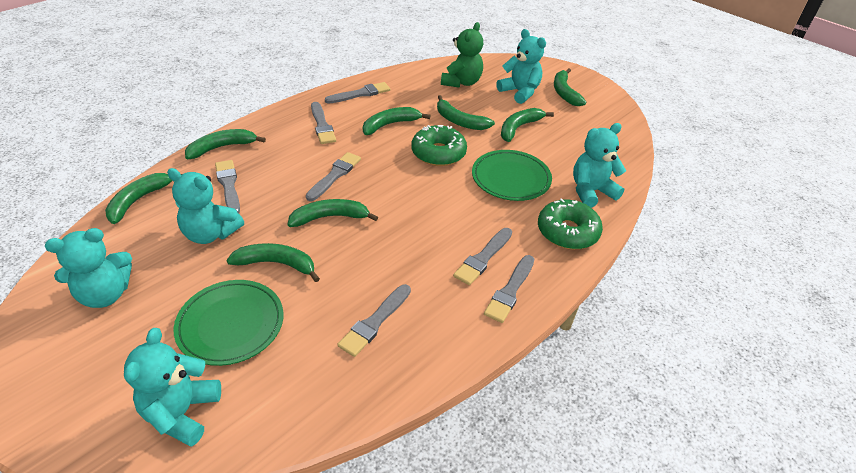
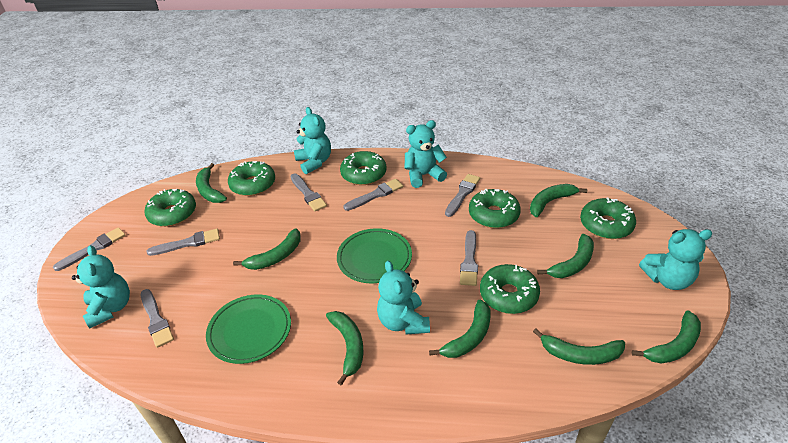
green donut: 2 -> 6
green teddy bear: 1 -> 0

